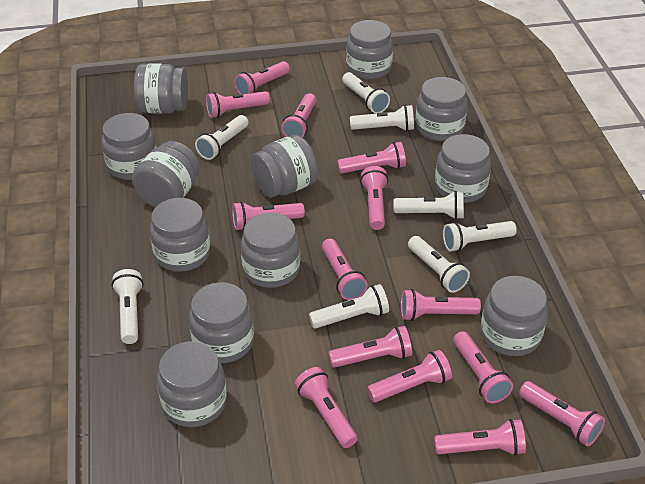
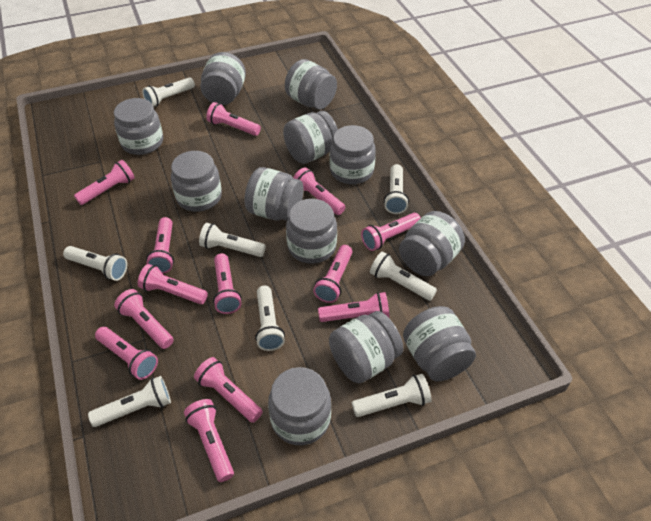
pink flashlight: 14 -> 13

